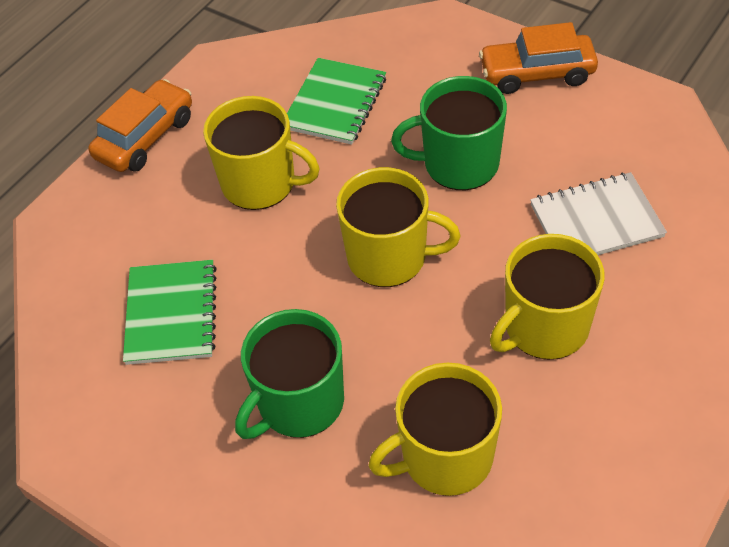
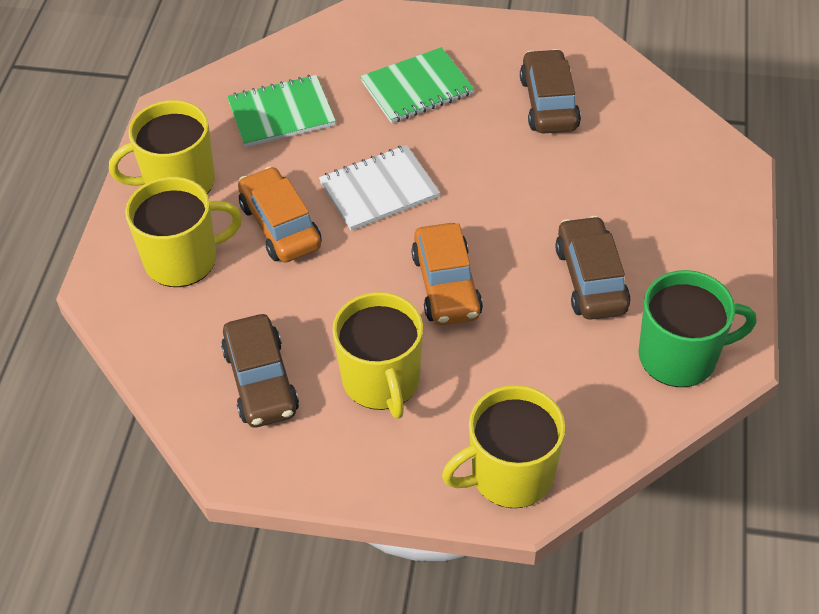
brown car: 0 -> 3
green mug: 2 -> 1

